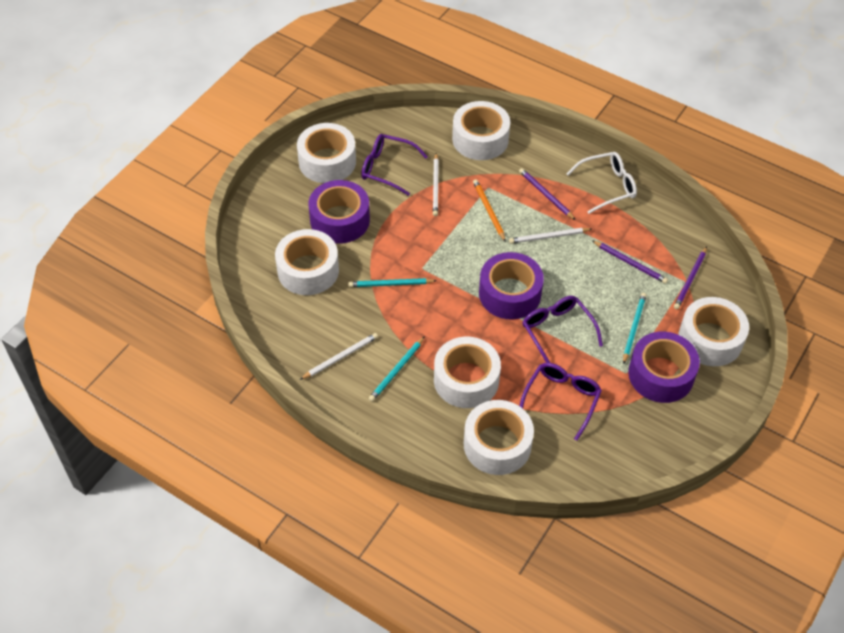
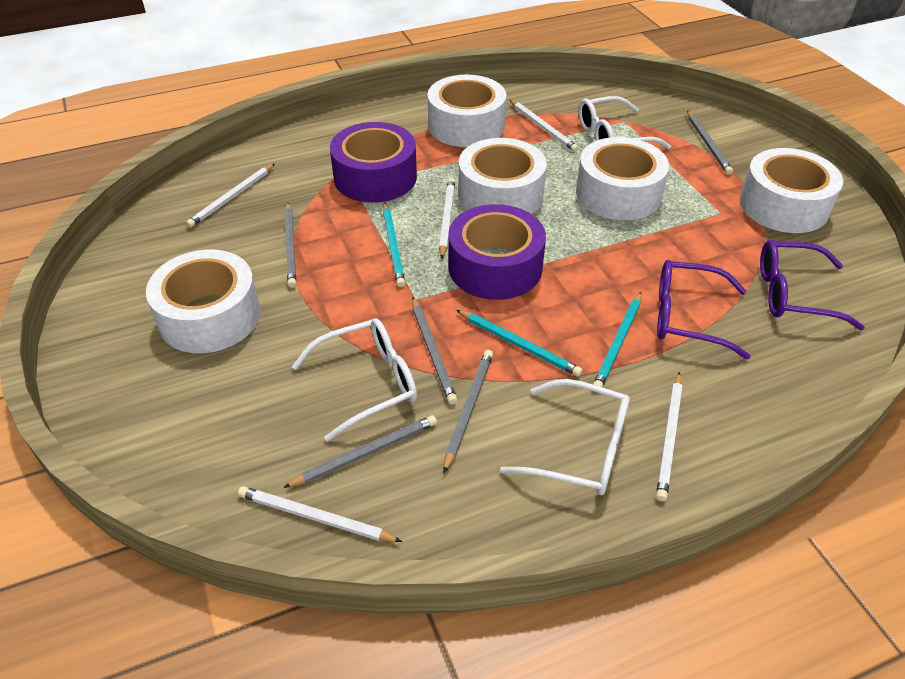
grey pencil: 0 -> 5
orange pencil: 1 -> 0
purple glasses: 3 -> 2
purple pencil: 3 -> 0
purple tape: 3 -> 2
white glasses: 1 -> 3
white pencil: 3 -> 5
white tape: 6 -> 5

